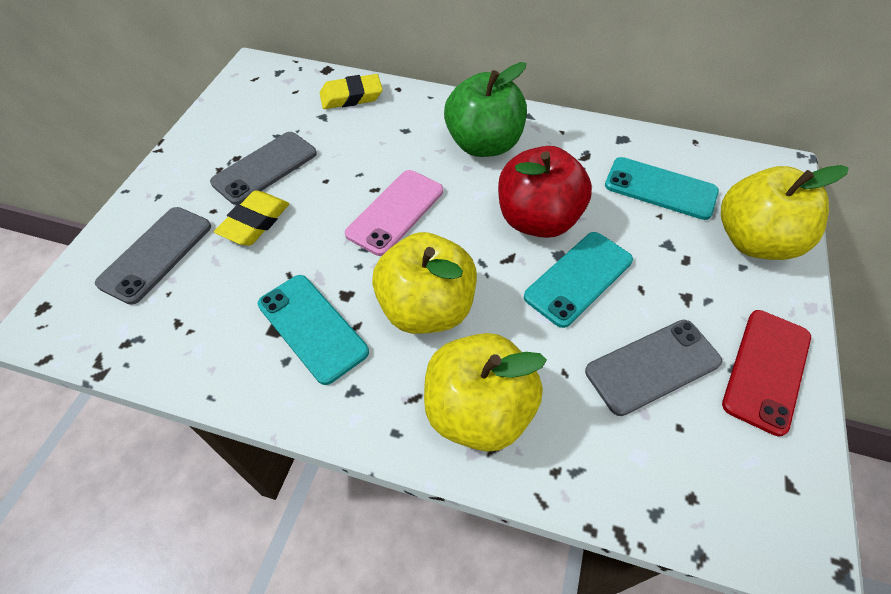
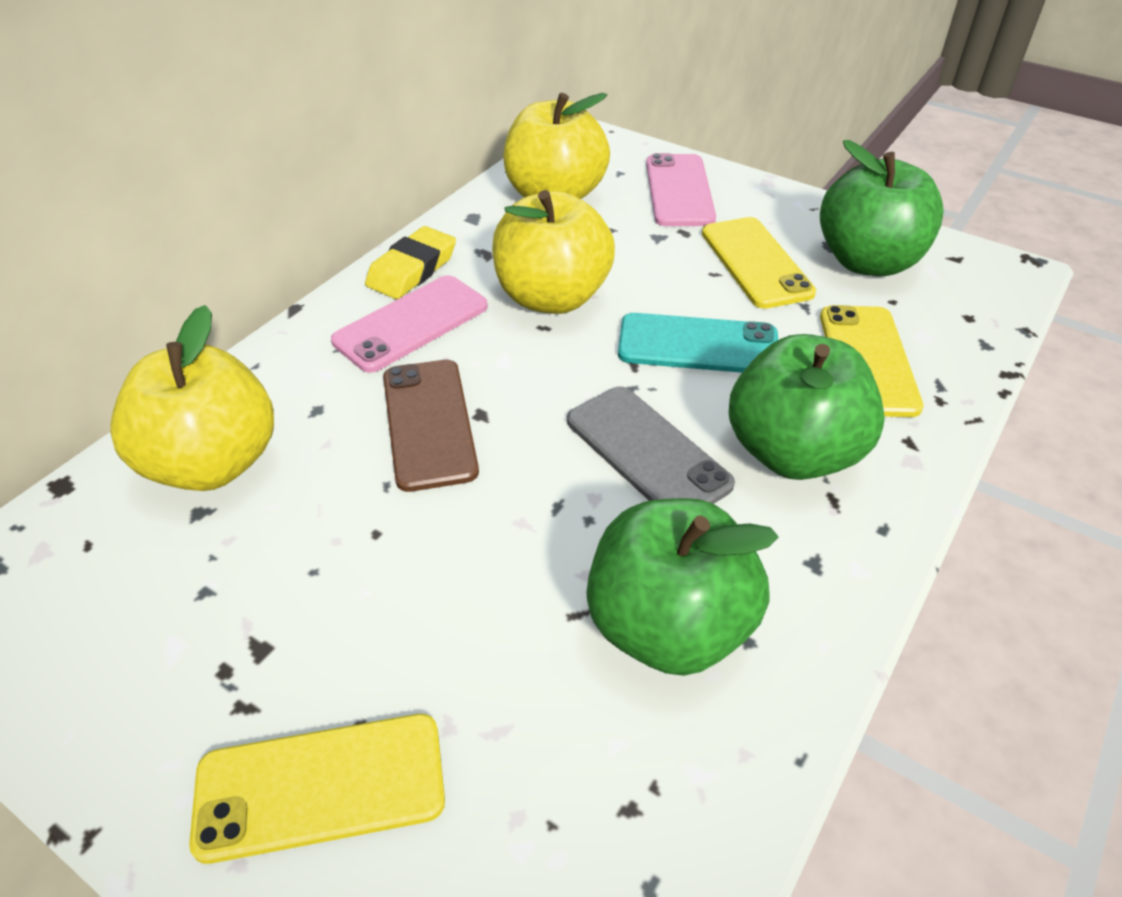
brown phone: 0 -> 1
green apple: 1 -> 3
grey phone: 3 -> 1
pink phone: 1 -> 2
red apple: 1 -> 0
red phone: 1 -> 0
turquoise phone: 3 -> 1
yellow eraser: 2 -> 1
yellow phone: 0 -> 3

